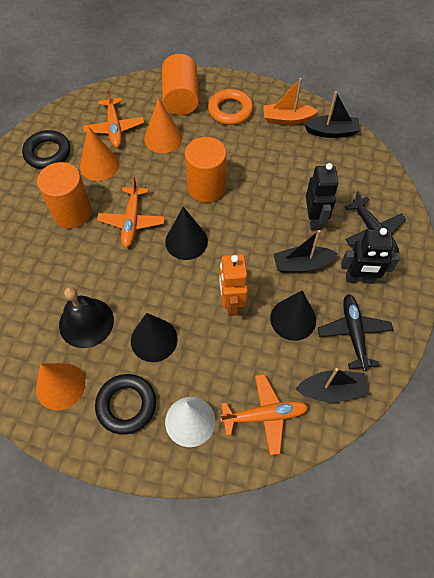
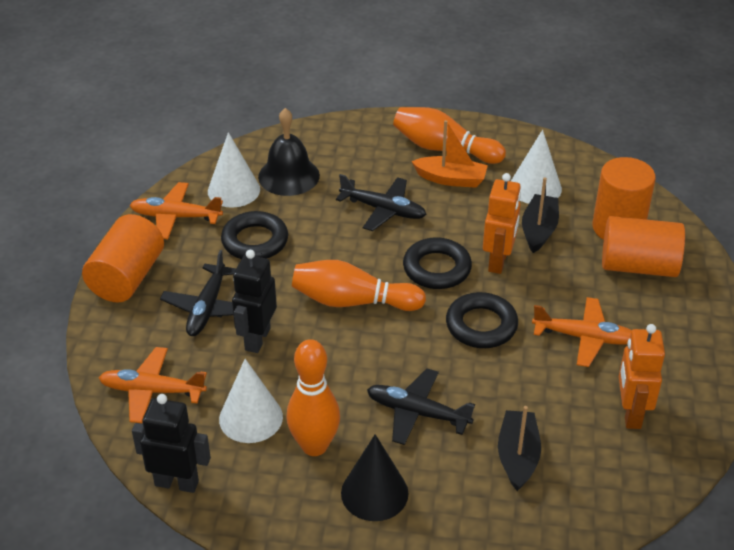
black boat: 3 -> 2
black cone: 3 -> 1
black plane: 2 -> 3
black ring: 2 -> 3
orange bowling pin: 0 -> 3
orange cone: 3 -> 0
orange ring: 1 -> 0
orange robot: 1 -> 2
white cone: 1 -> 3

